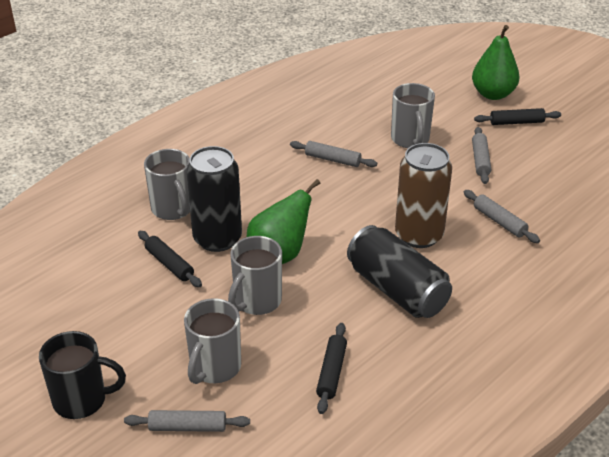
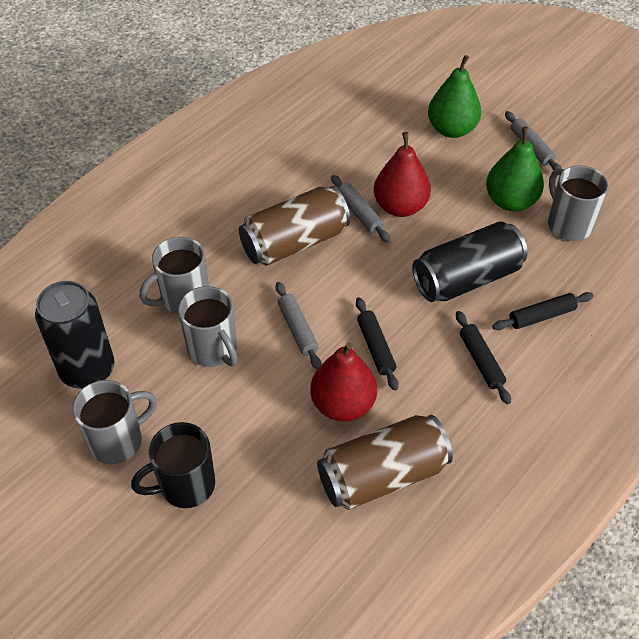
brown can: 1 -> 2
grey rolling pin: 4 -> 3
red pear: 0 -> 2

